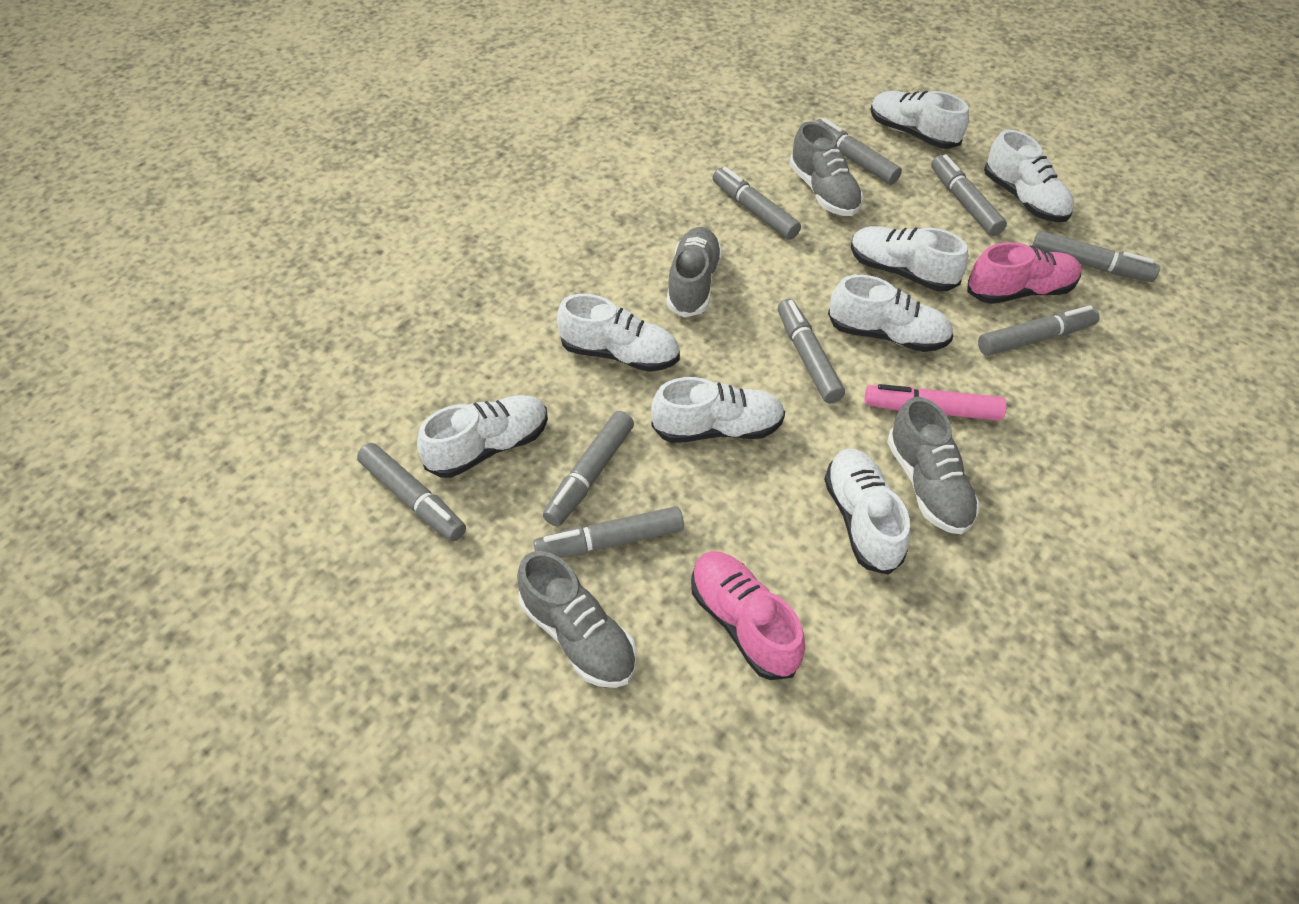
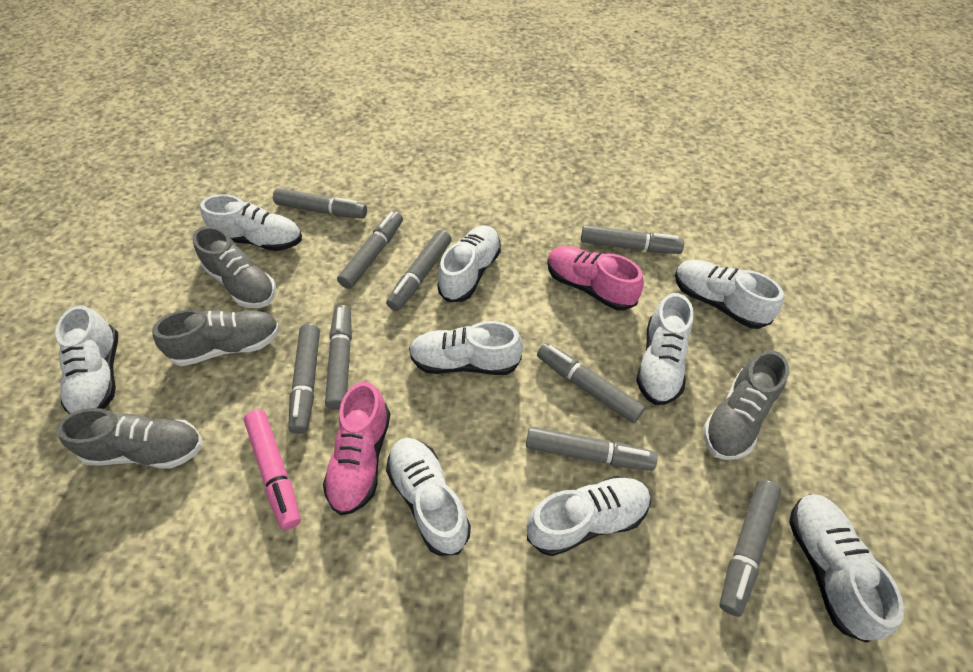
white shoe: 8 -> 9

